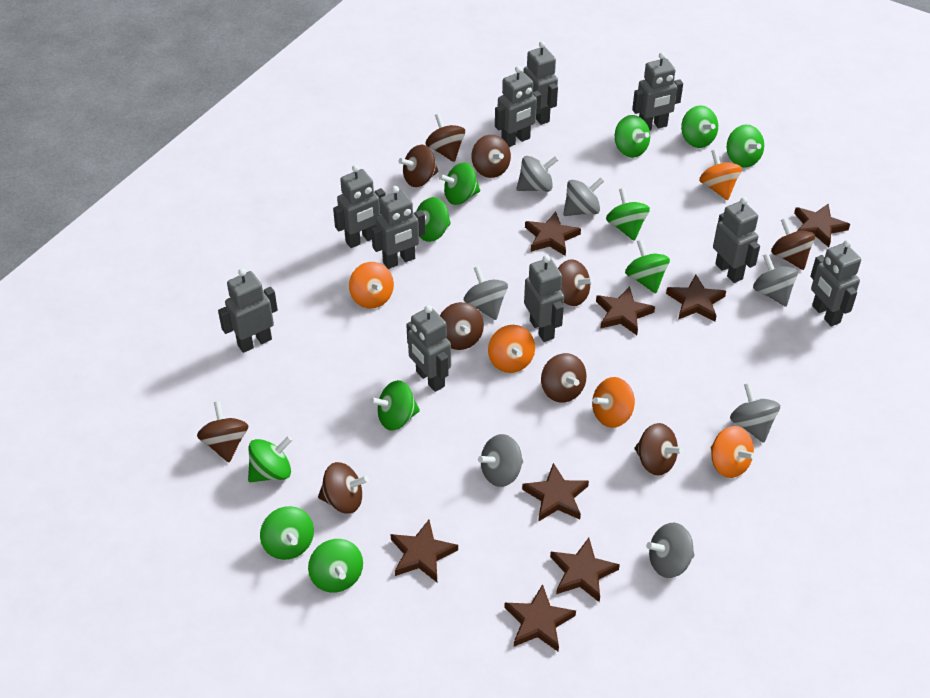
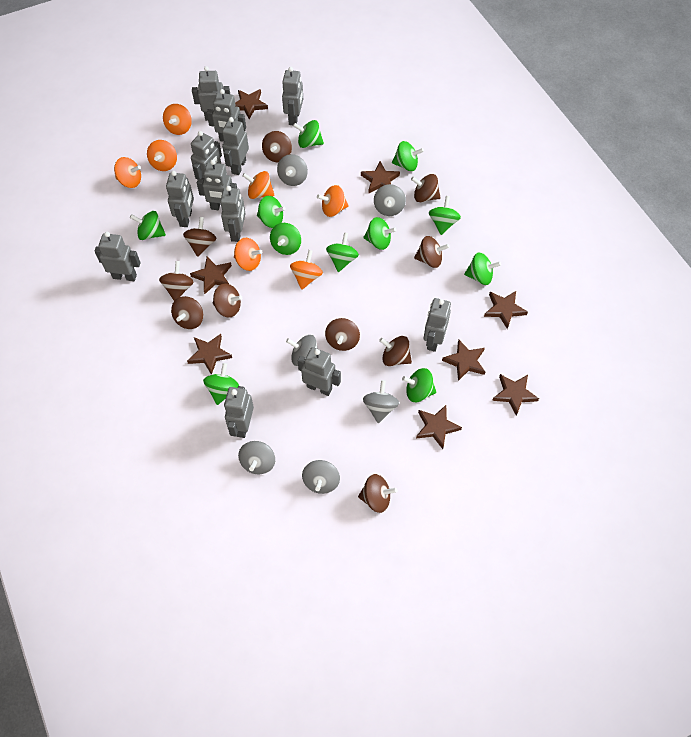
grey robot: 10 -> 12
grey spinning top: 7 -> 6
orange spinning top: 5 -> 7

